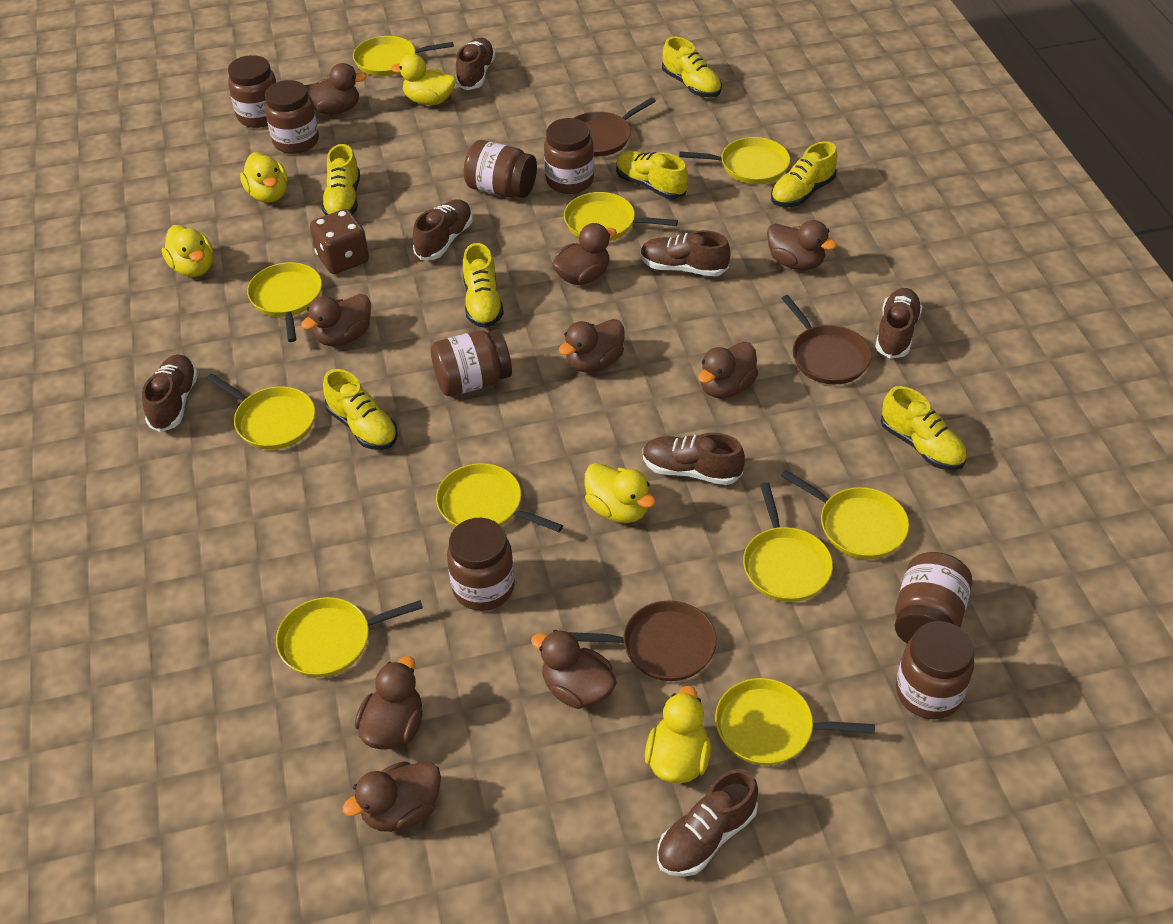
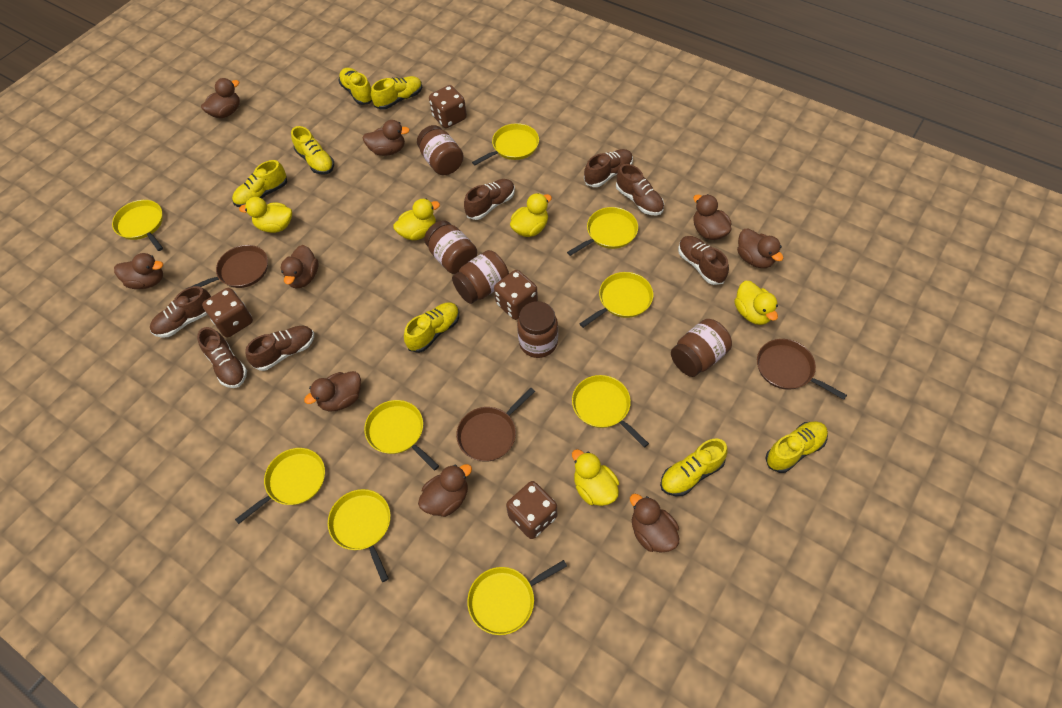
brown dice: 1 -> 4
brown jar: 8 -> 5
yellow pan: 10 -> 9

